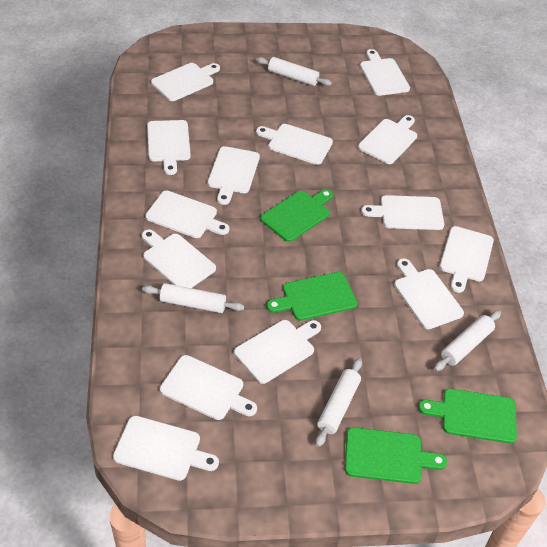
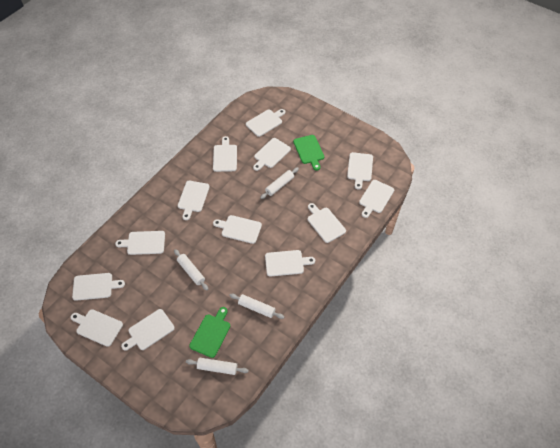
green cutting board: 4 -> 2
white cutting board: 14 -> 13

